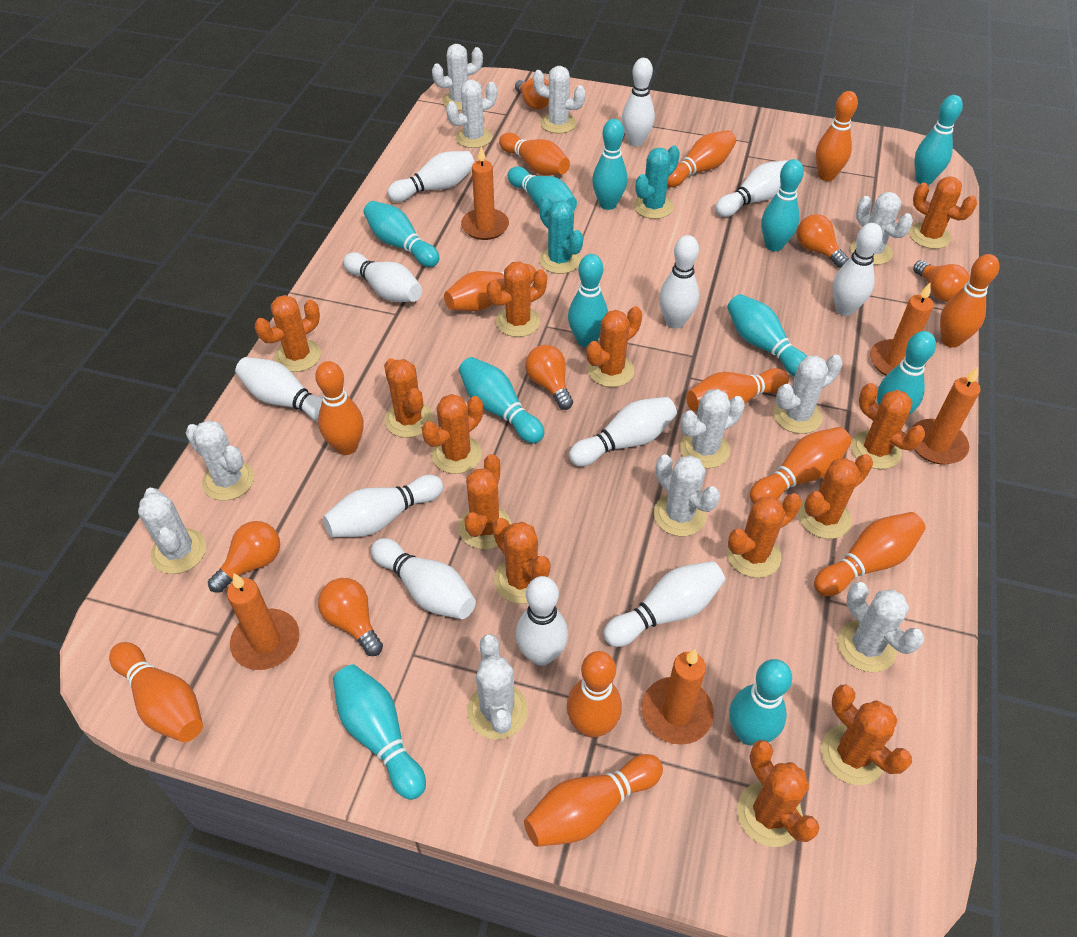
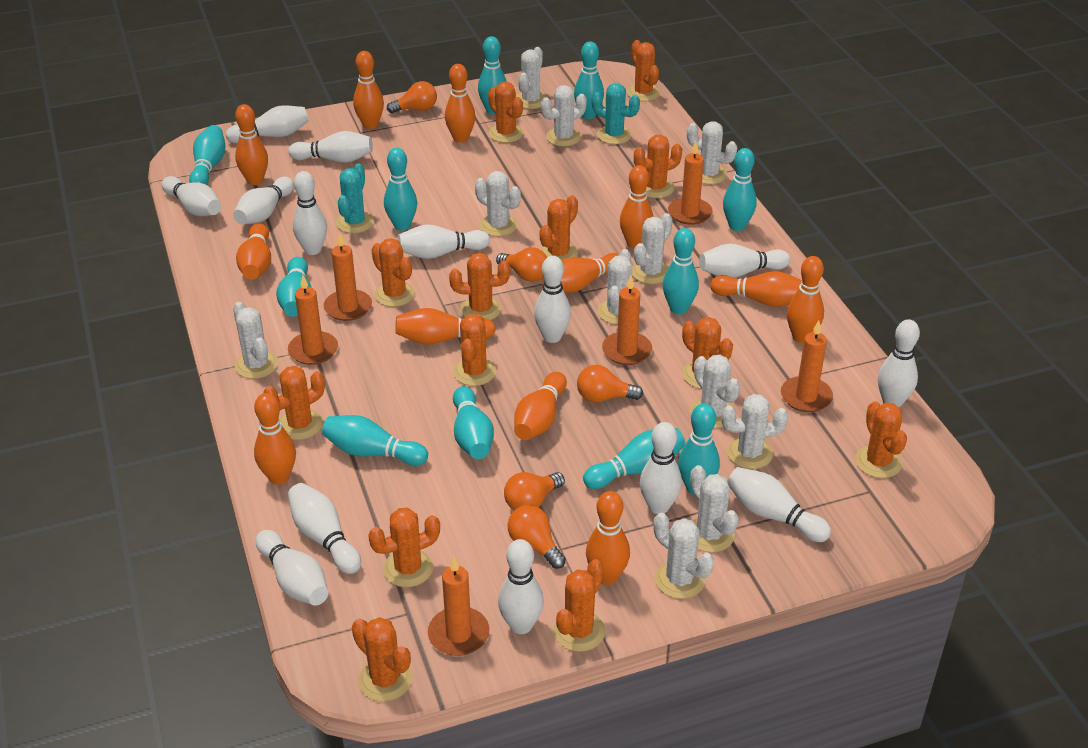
orange candle: 5 -> 6
orange light bulb: 6 -> 5
white bowling pin: 12 -> 14

